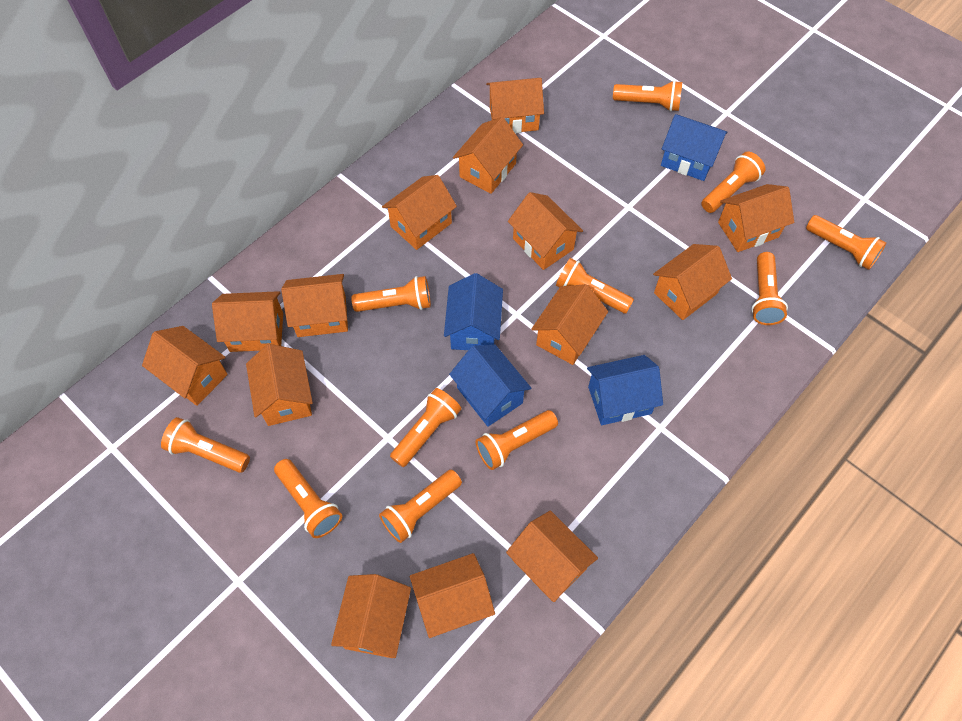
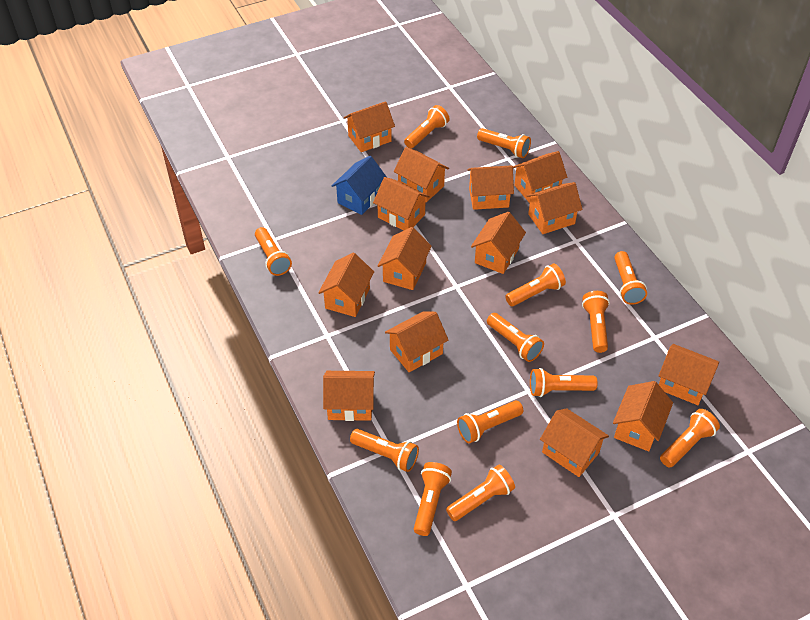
blue house: 4 -> 1
orange flashlight: 11 -> 13

